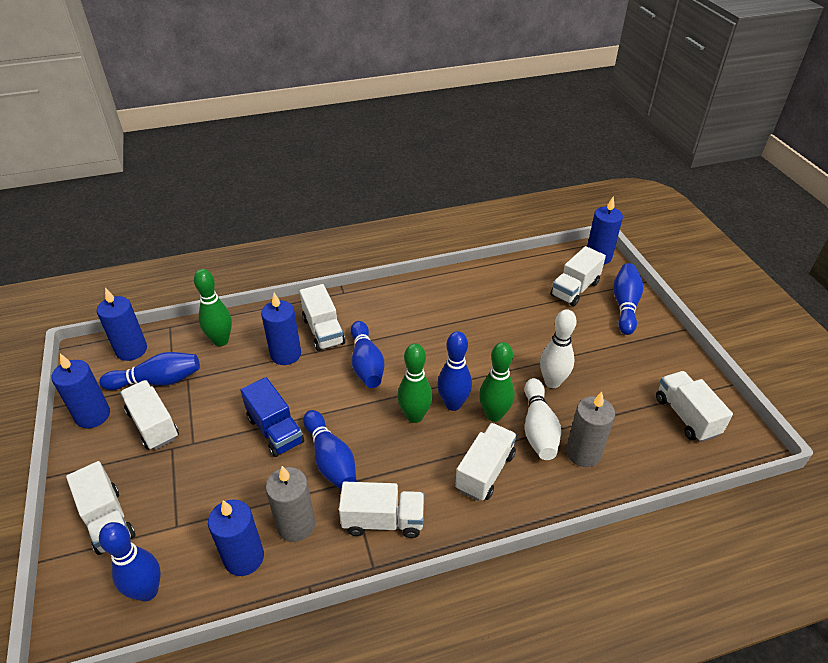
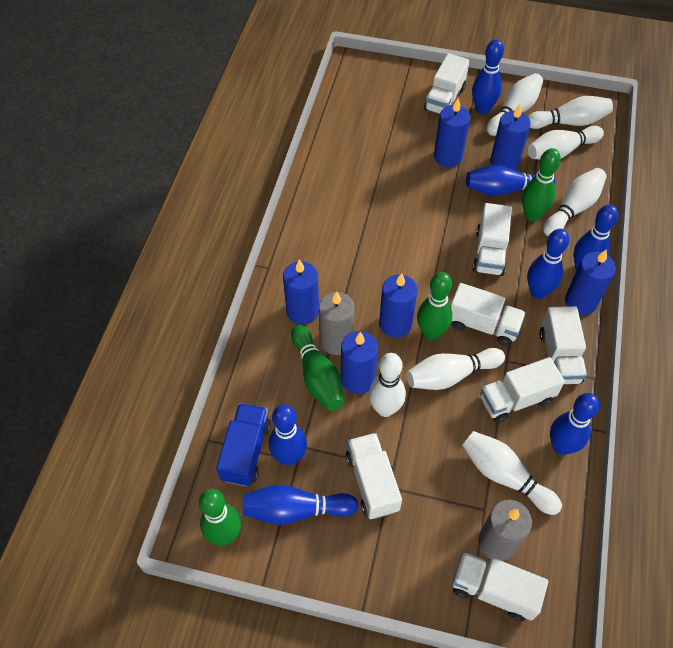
blue bowling pin: 6 -> 7
blue candle: 5 -> 6
green bowling pin: 3 -> 4
white bowling pin: 2 -> 7

